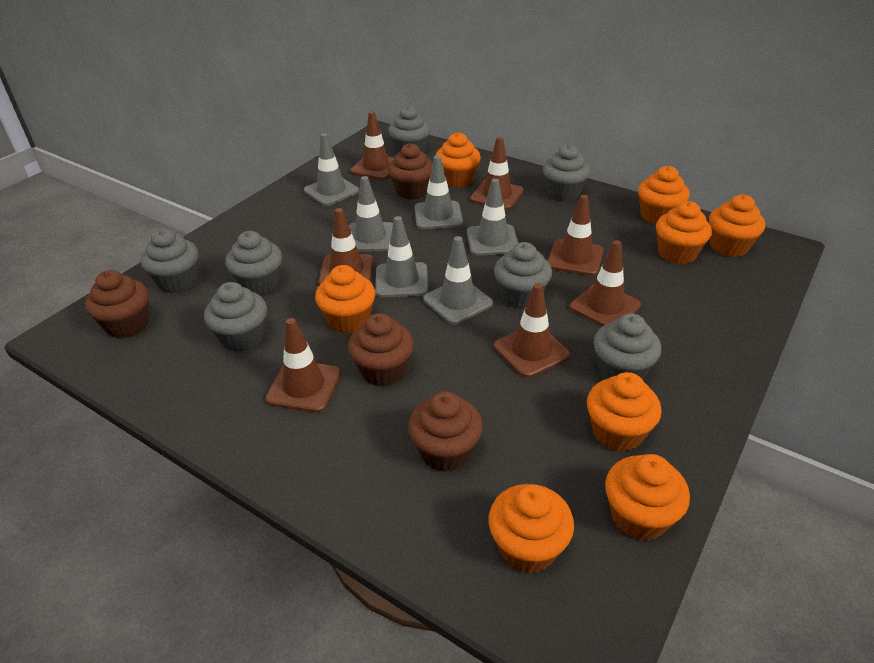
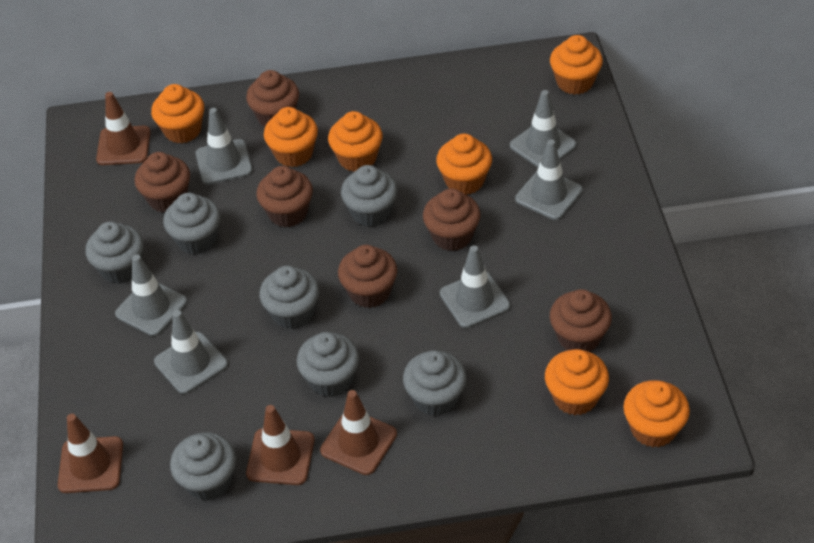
brown cupcake: 4 -> 6
brown traffic cone: 7 -> 4
orange cupcake: 8 -> 7

